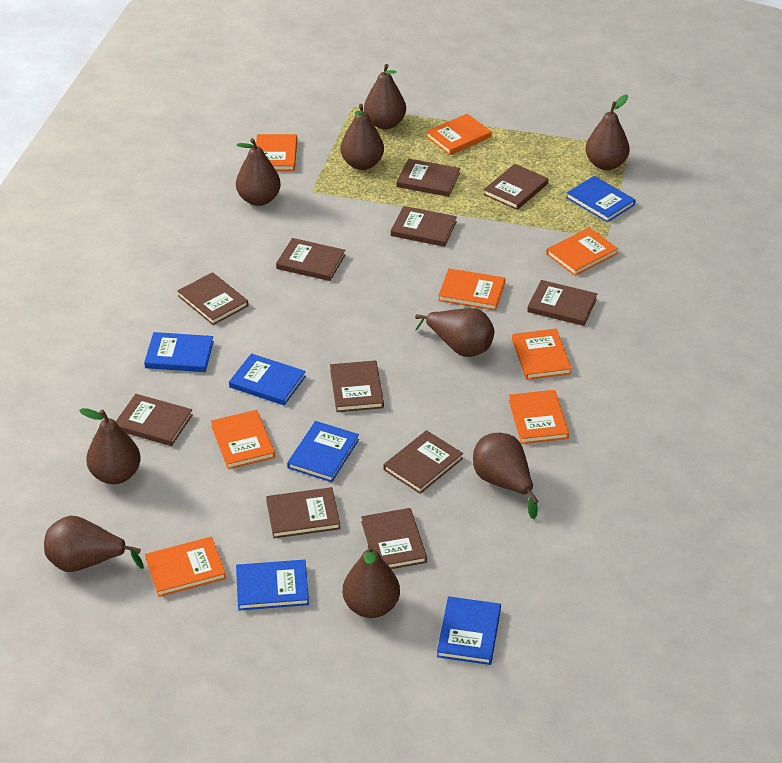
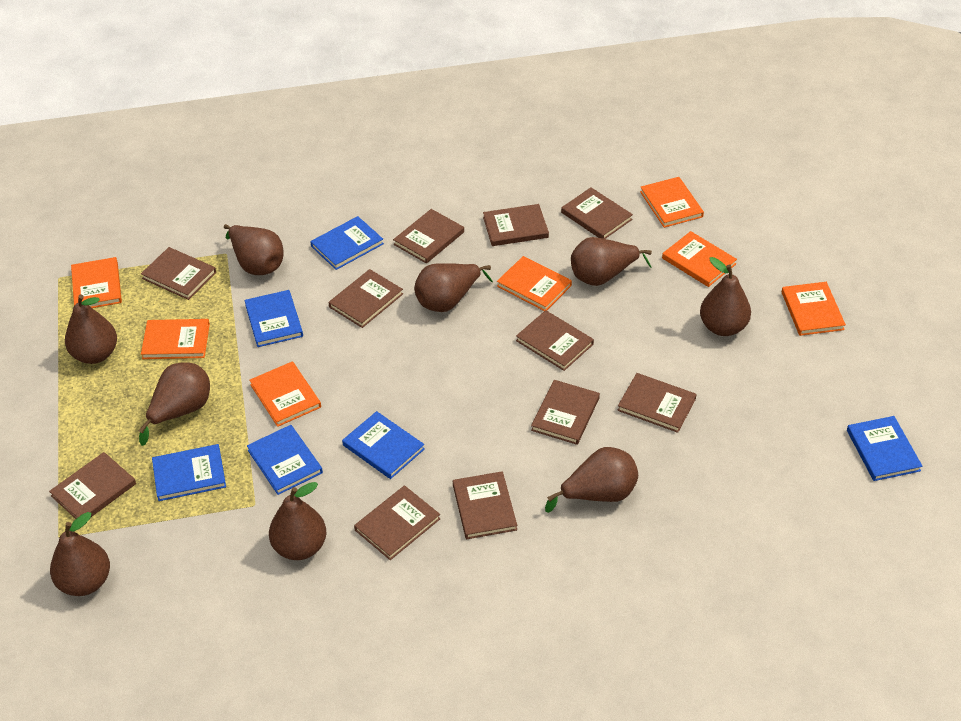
orange book: 8 -> 7

